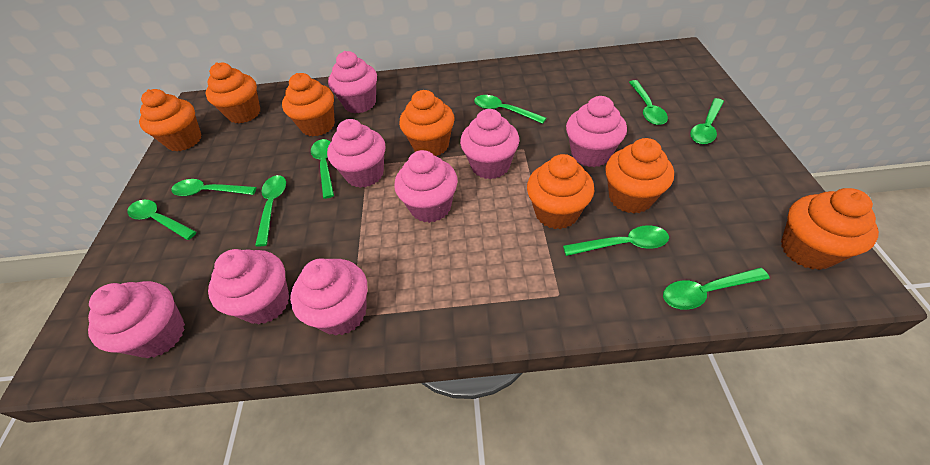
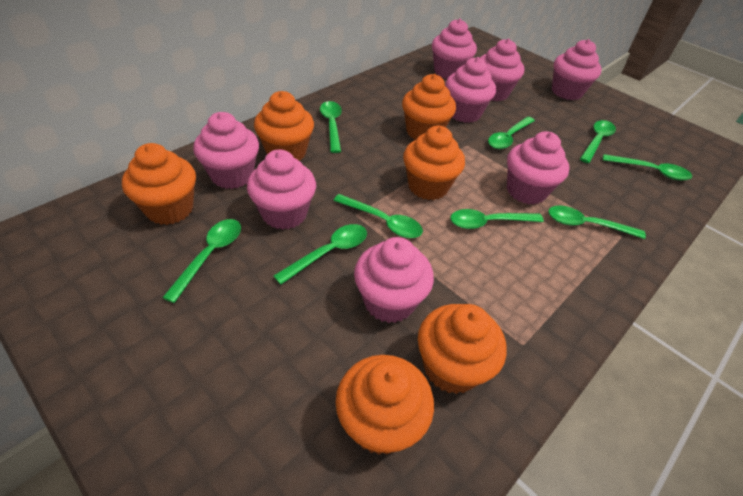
orange cupcake: 7 -> 6

